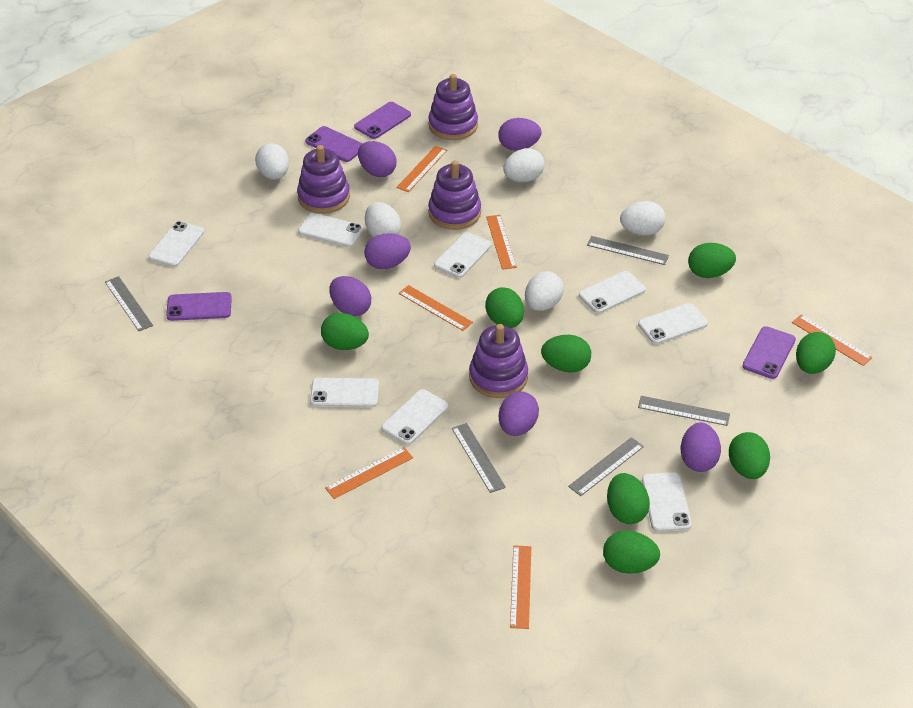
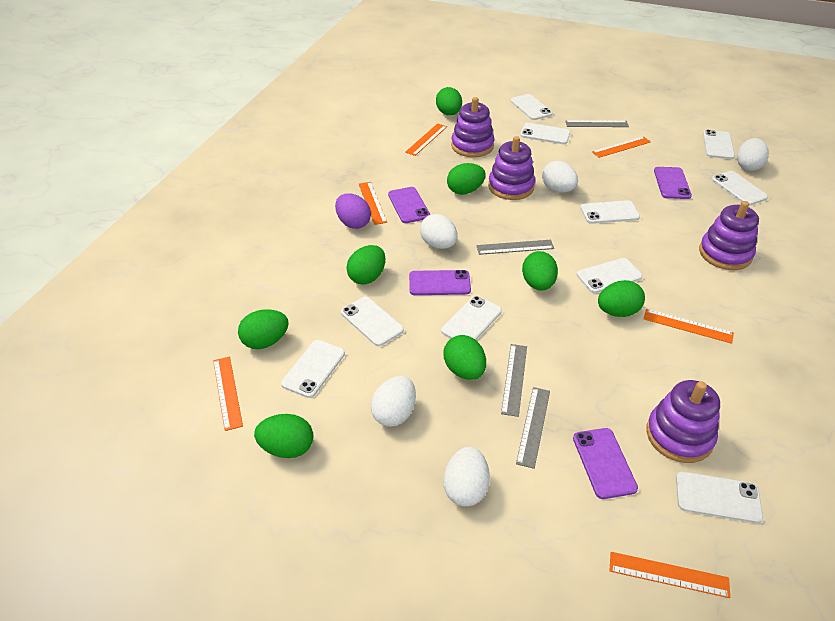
grey ruler: 5 -> 4
purple egg: 6 -> 1
white phone: 8 -> 10

